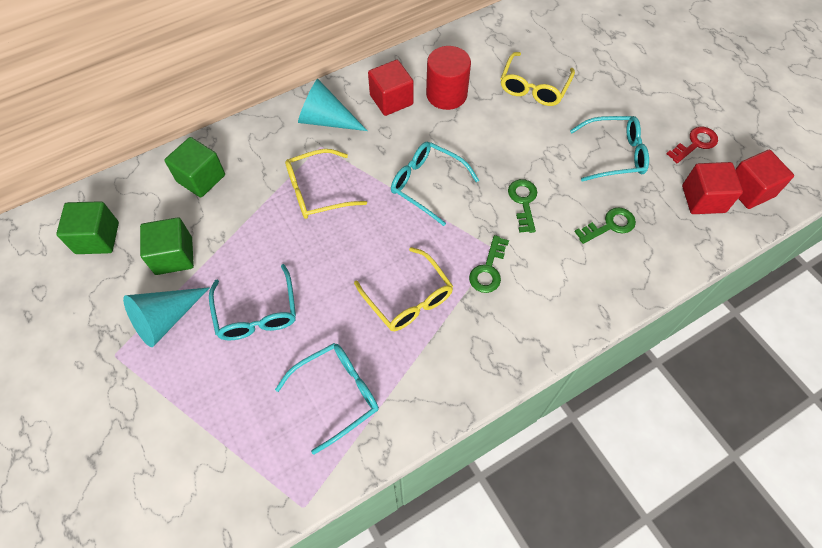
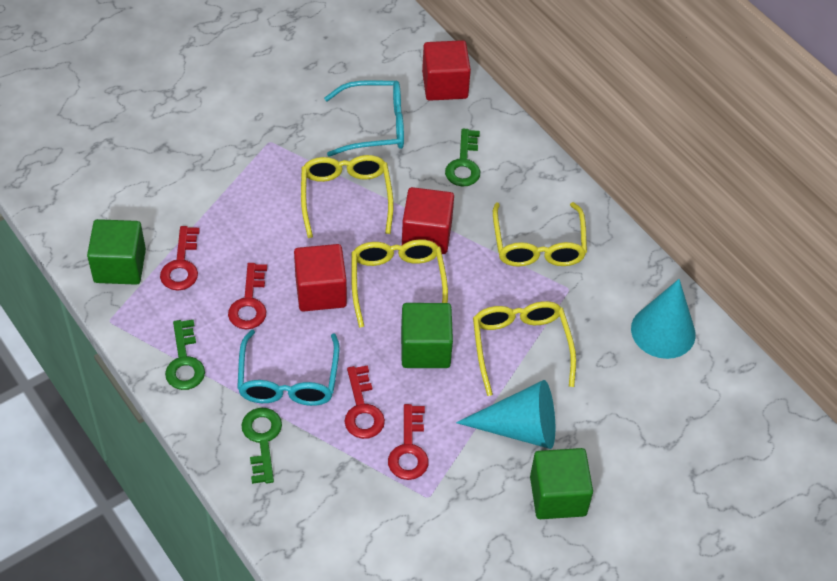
red cylinder: 1 -> 0
red key: 1 -> 4
turquoise glasses: 4 -> 2
yellow glasses: 3 -> 4

